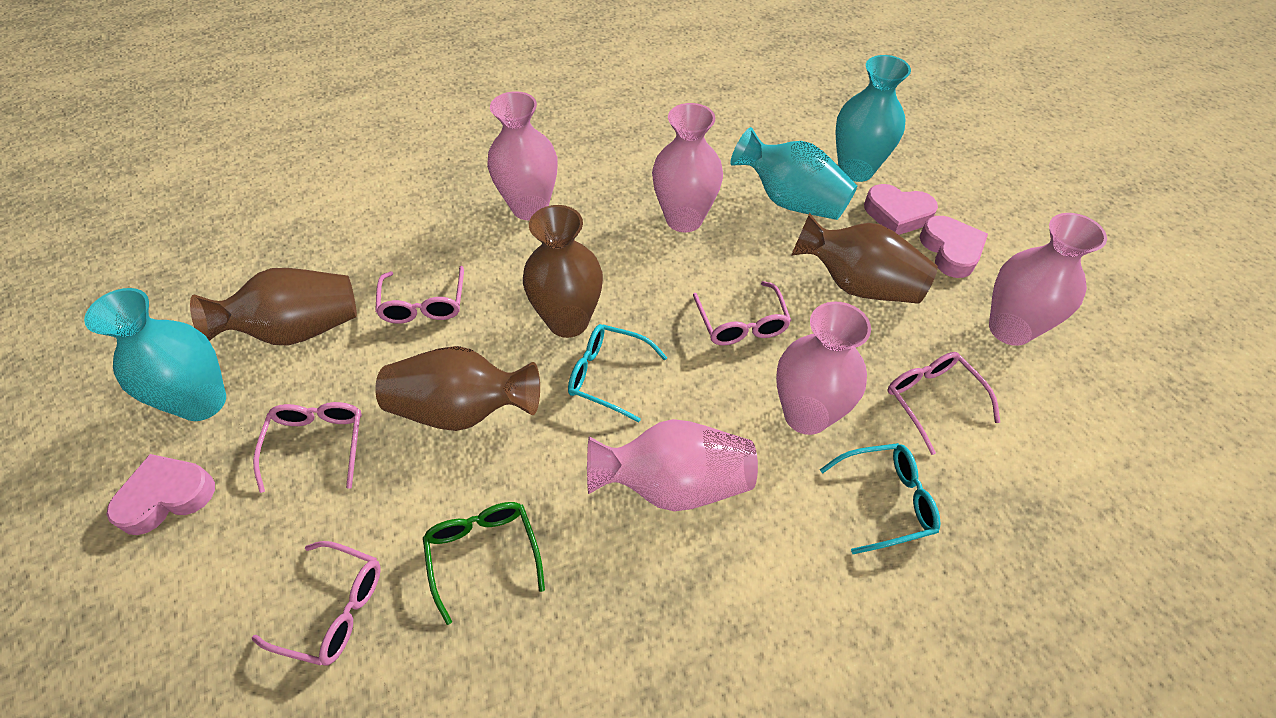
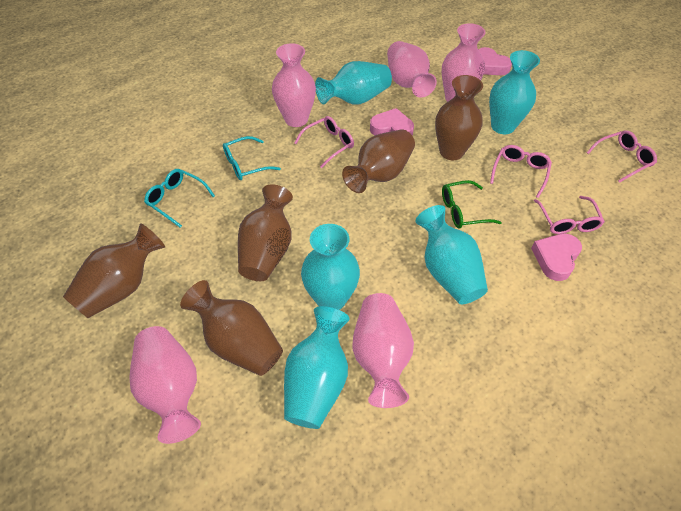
brown vase: 4 -> 5
pink glasses: 5 -> 4
turquoise vase: 3 -> 5

